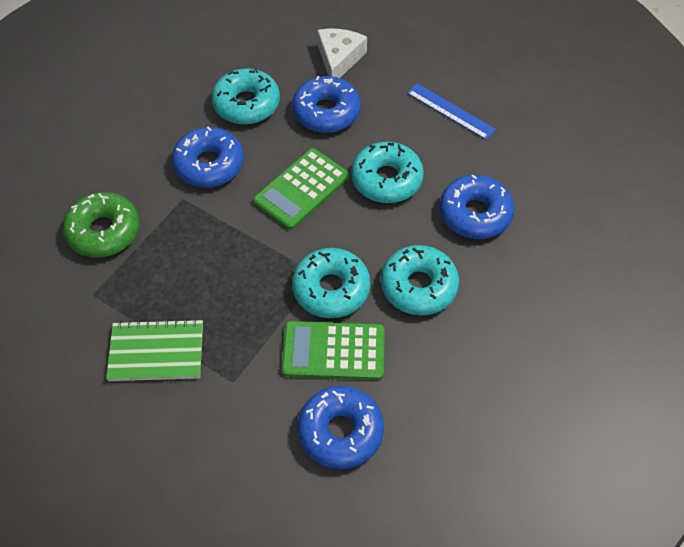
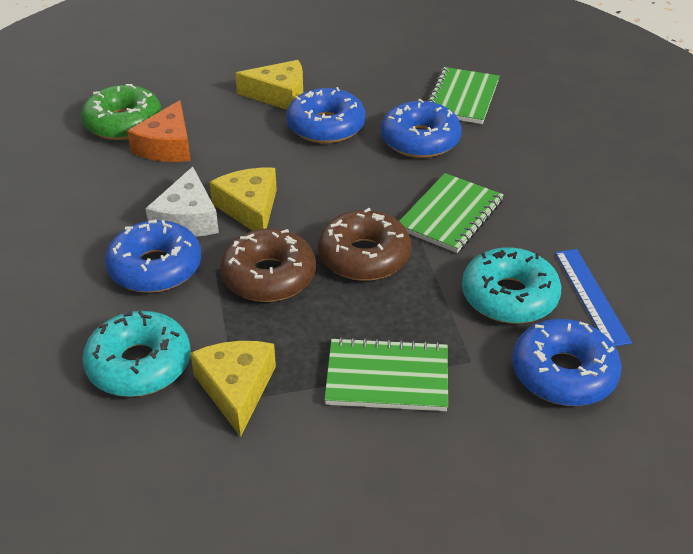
brown donut: 0 -> 2
green calculator: 2 -> 0
green notebook: 1 -> 3
orange cheese: 0 -> 1
turquoise donut: 4 -> 2
yellow cheese: 0 -> 3

